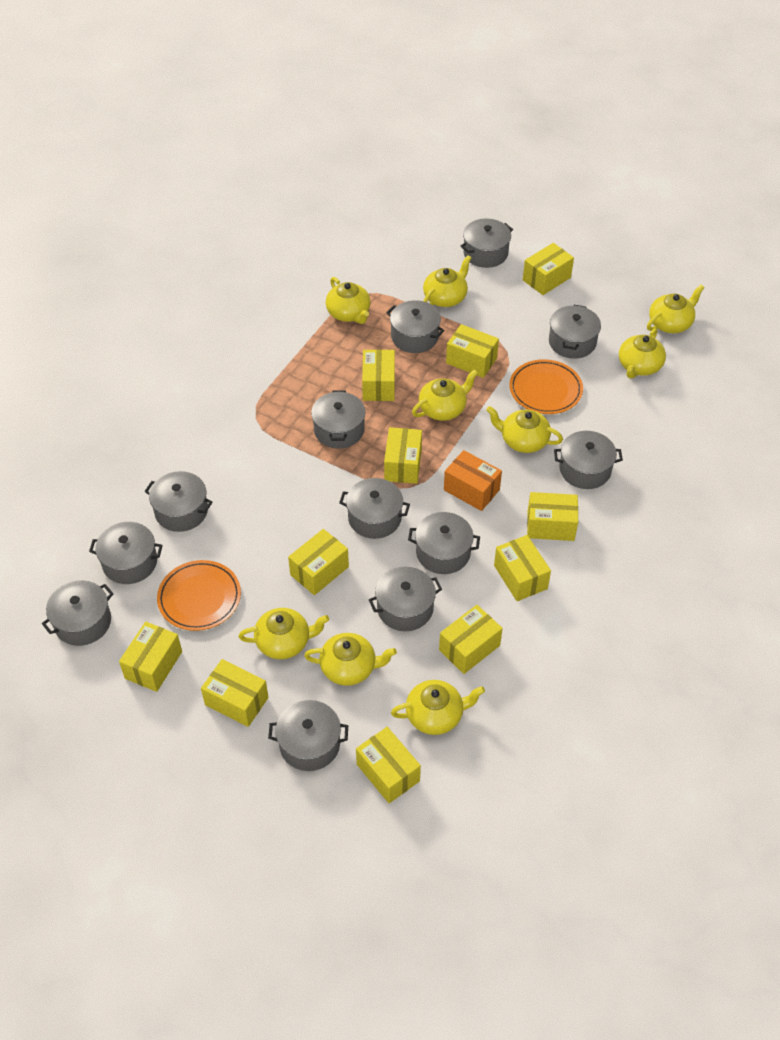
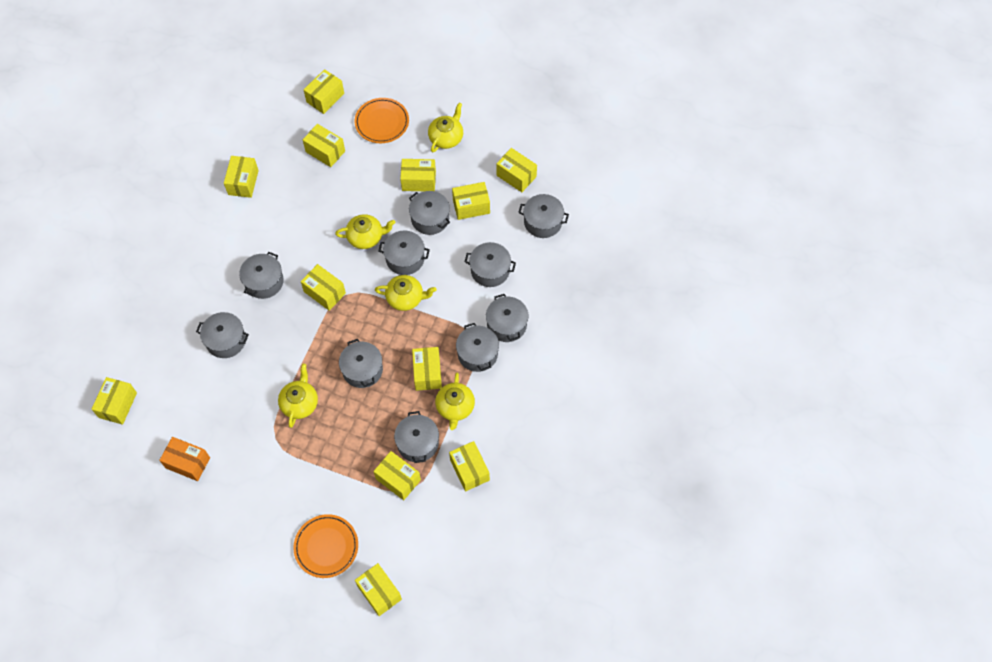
grey pot: 12 -> 10
yellow box: 11 -> 12
yellow teapot: 9 -> 5

